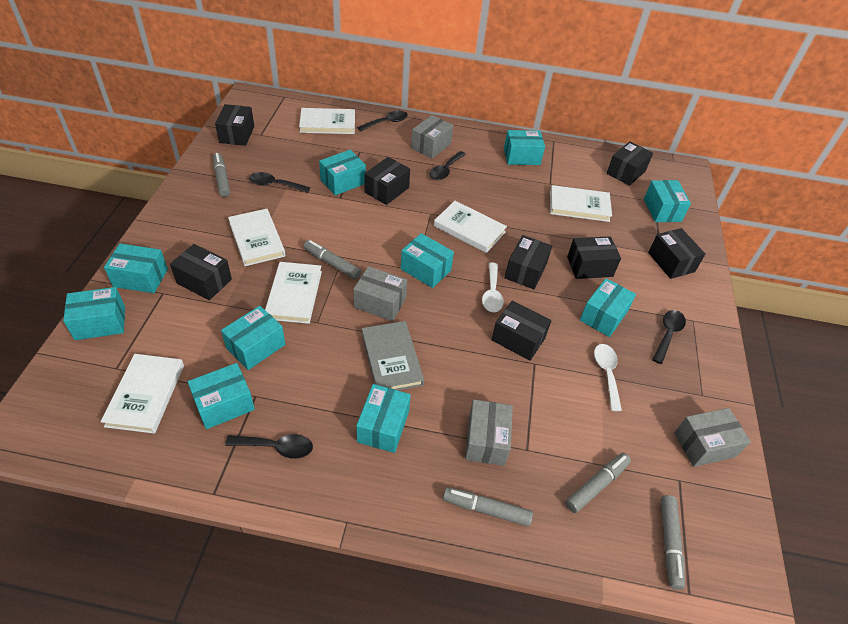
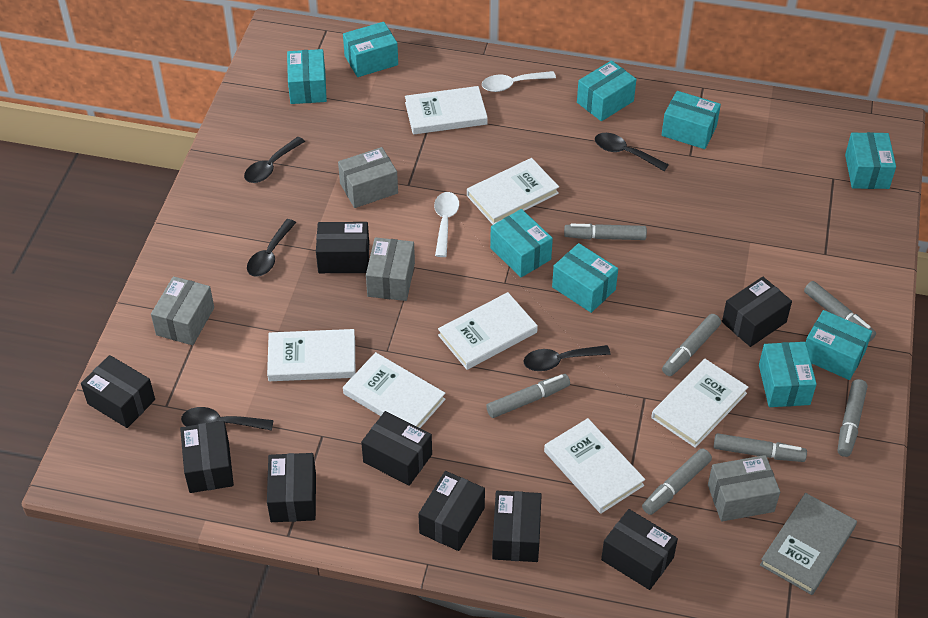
black box: 8 -> 9
grey marker: 5 -> 7
turquoise box: 10 -> 9
white book: 6 -> 7

